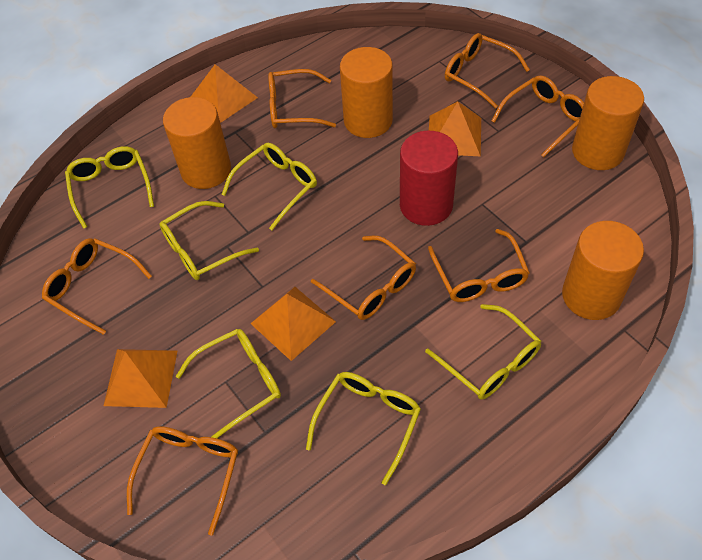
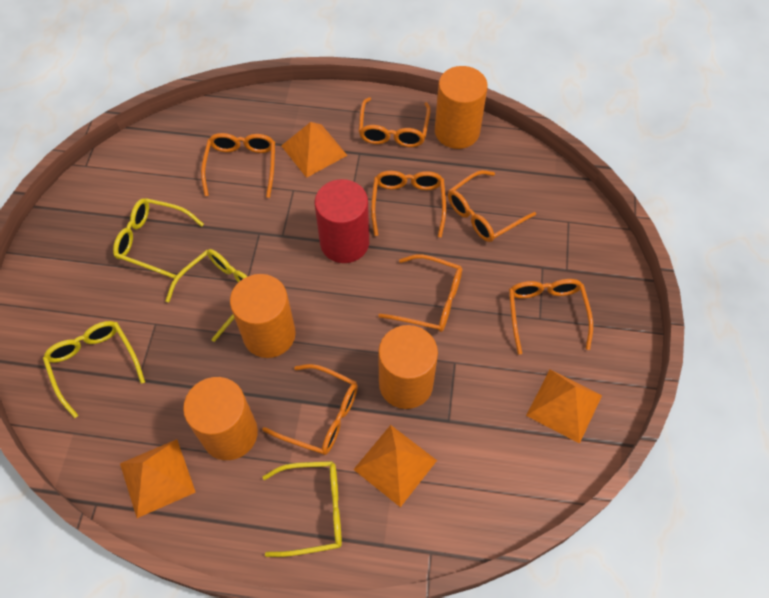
yellow glasses: 6 -> 4

